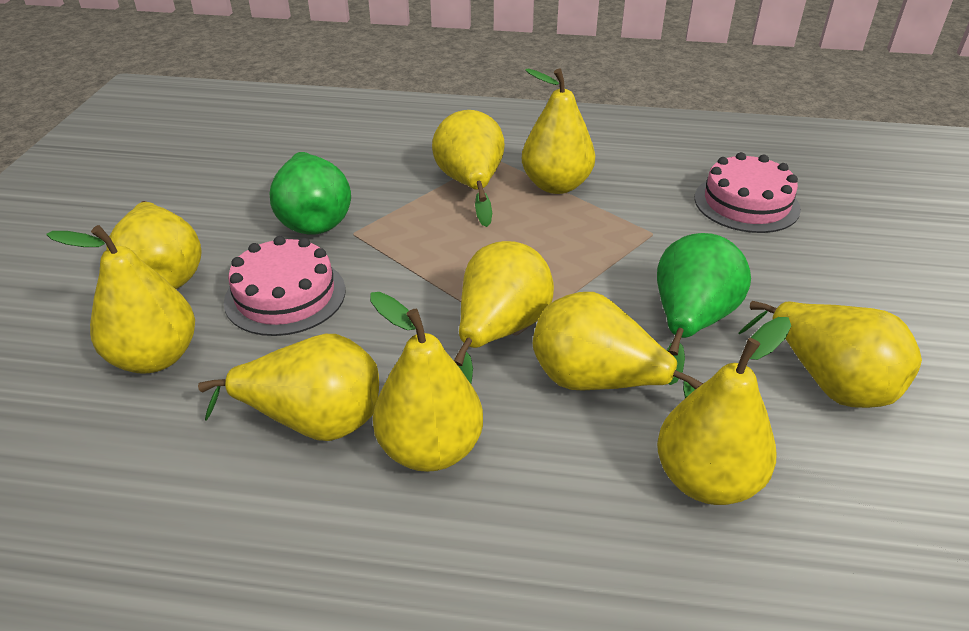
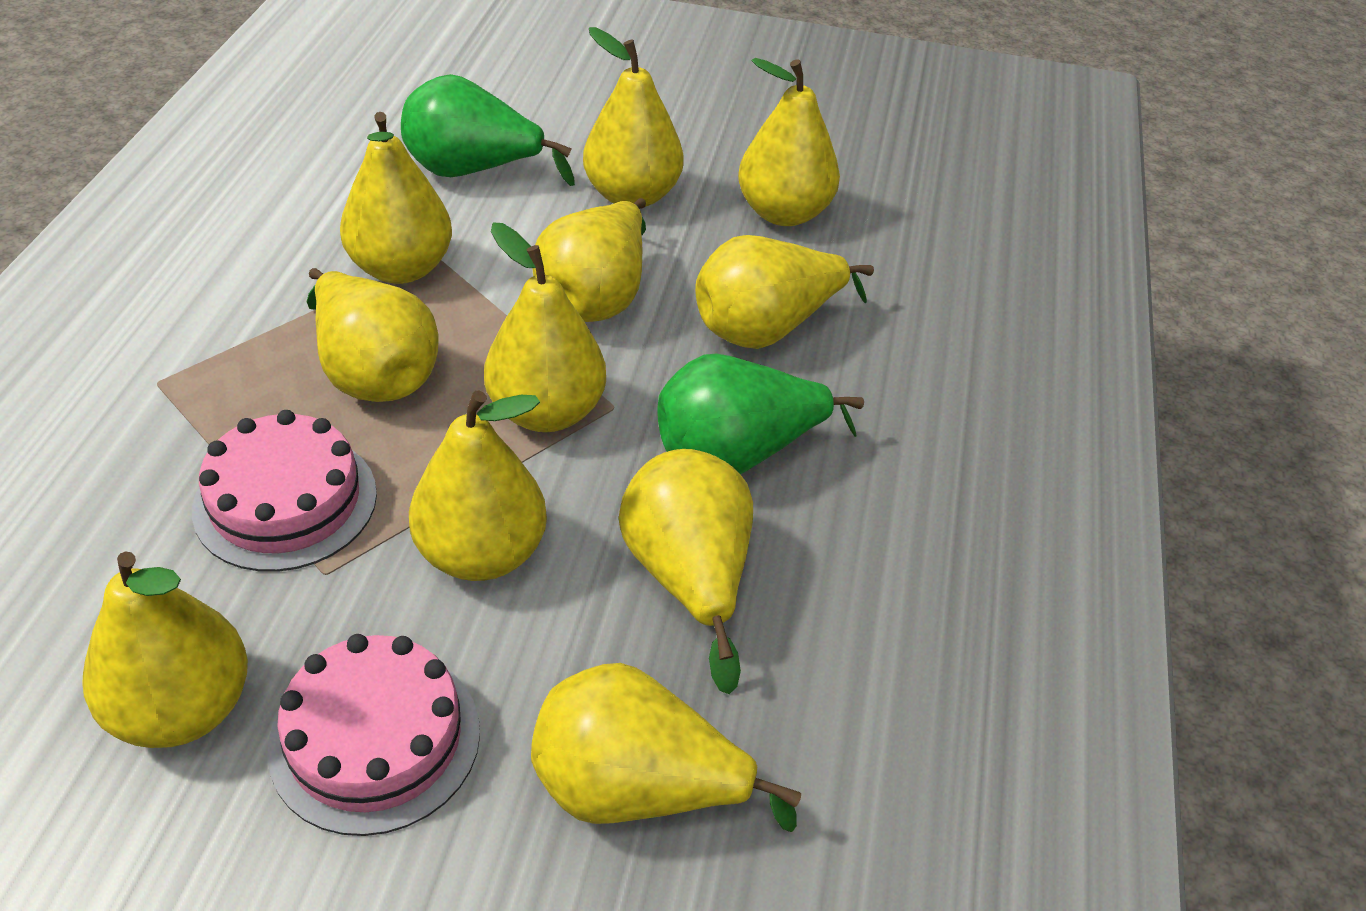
yellow pear: 10 -> 11

